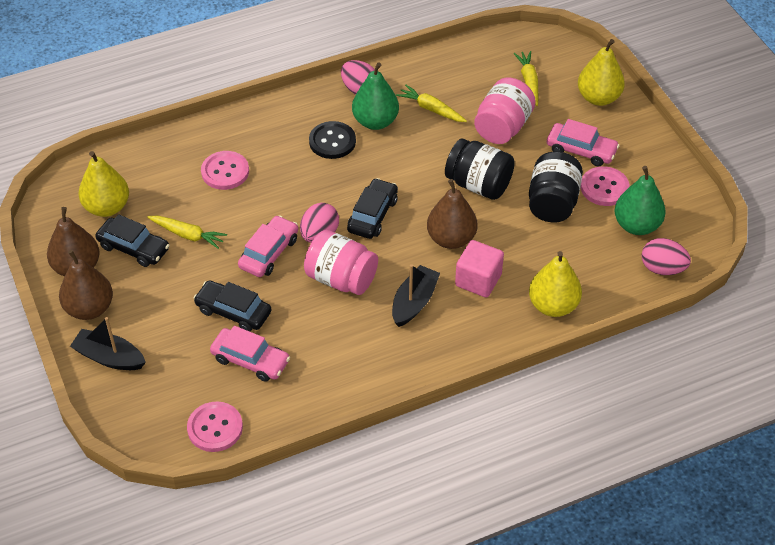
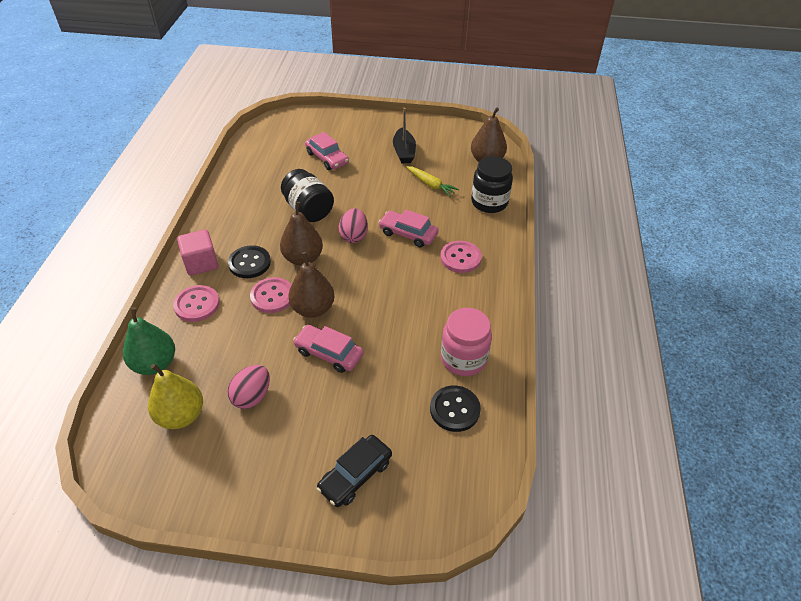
black boat: 2 -> 1
black button: 1 -> 2
black car: 3 -> 1
green pear: 2 -> 1
pink egg: 3 -> 2
pink jar: 2 -> 1
yellow carrot: 3 -> 1
yellow pear: 3 -> 1

